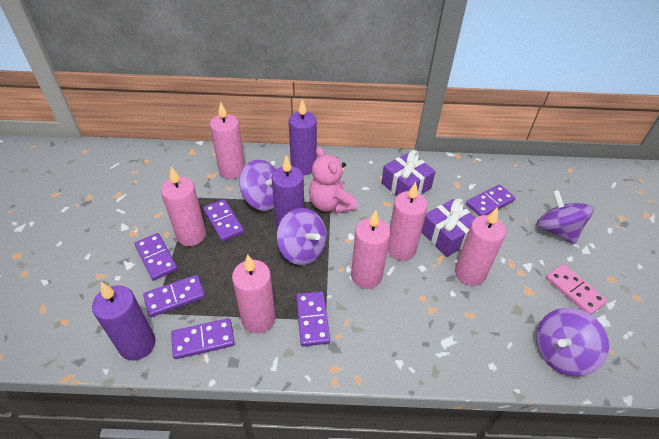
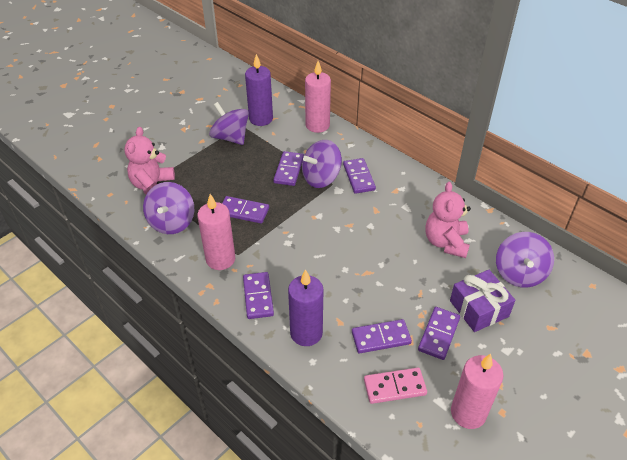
pink candle: 6 -> 3
pink teddy bear: 1 -> 2
purple candle: 3 -> 2
purple gift: 2 -> 1

